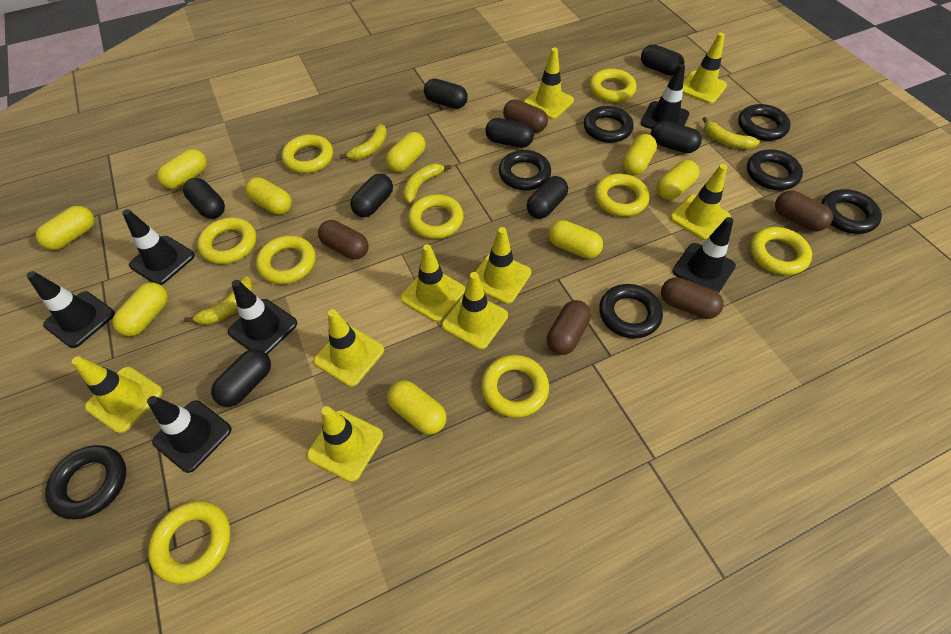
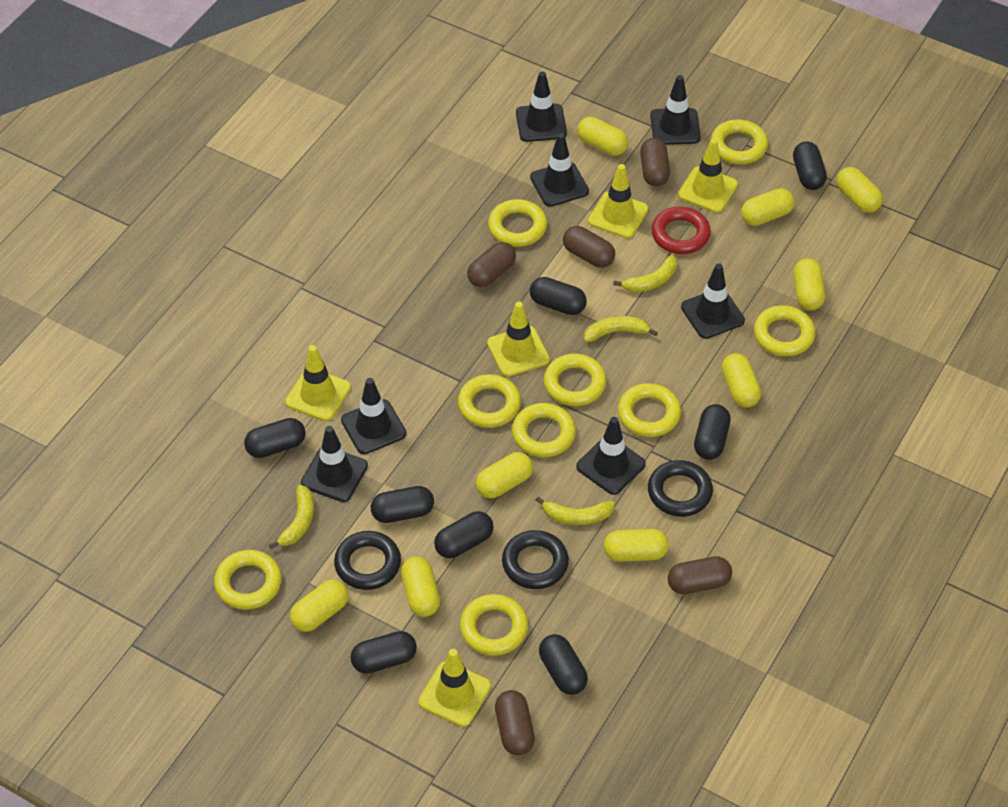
black ring: 7 -> 3
black traffic cone: 6 -> 7
red ring: 0 -> 1
yellow traffic cone: 9 -> 5

